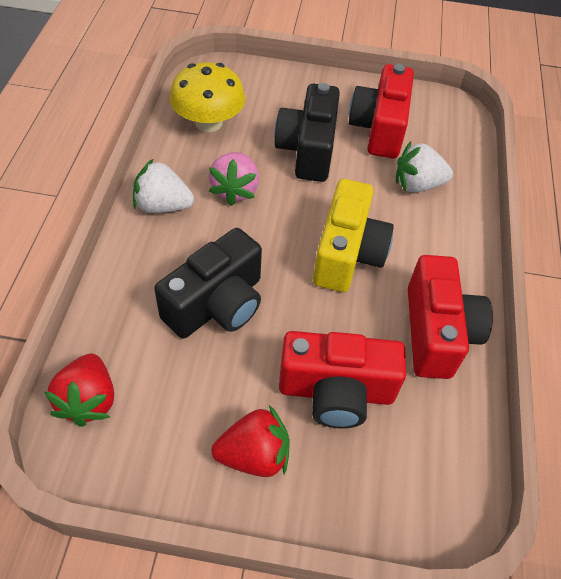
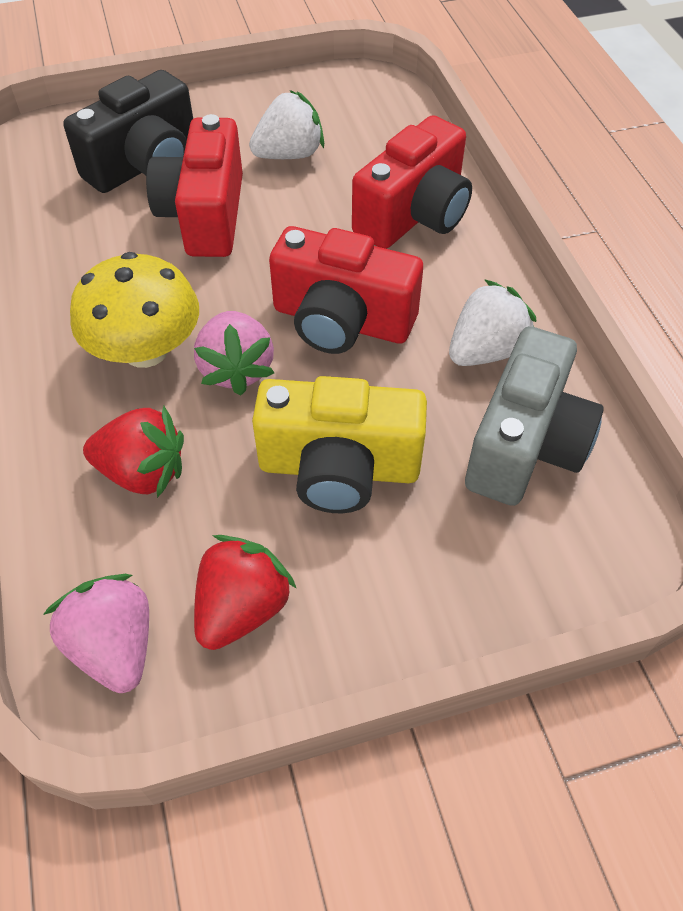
black camera: 2 -> 1
grey camera: 0 -> 1
pink strawberry: 1 -> 2

